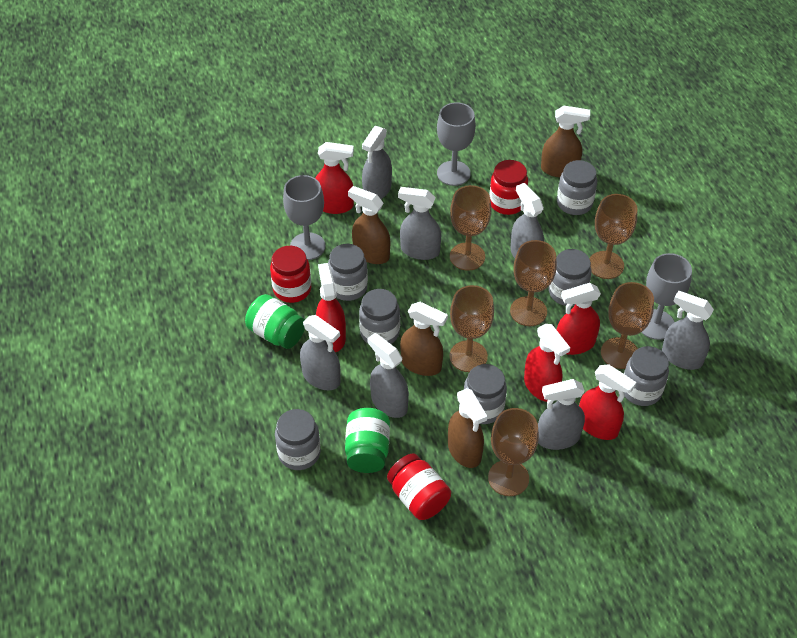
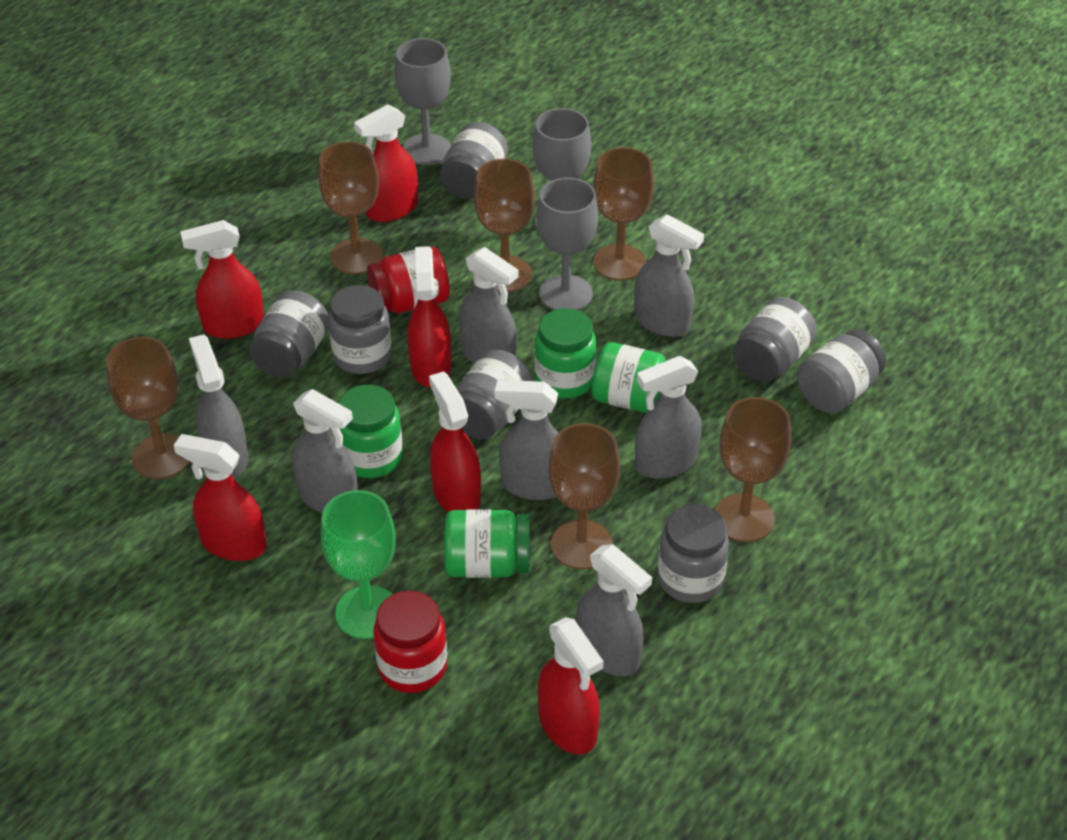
brown spray bottle: 4 -> 0
green goblet: 0 -> 1
green jar: 2 -> 4
red jar: 3 -> 2
red spray bottle: 5 -> 6

